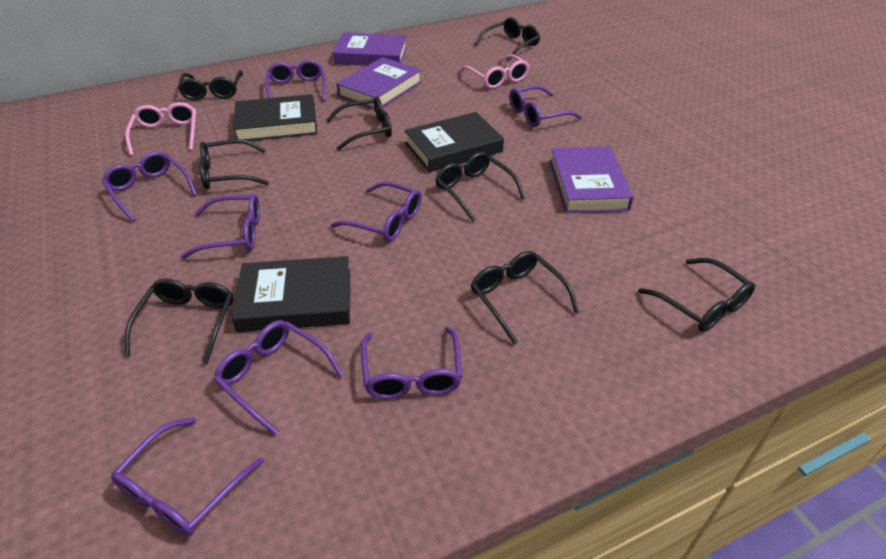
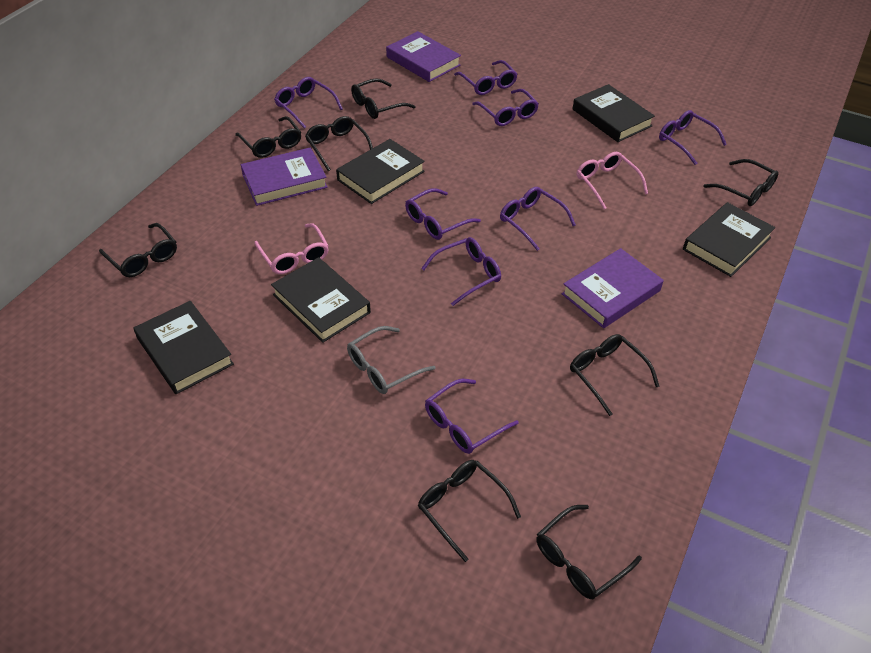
black book: 3 -> 5
grey glasses: 0 -> 1

